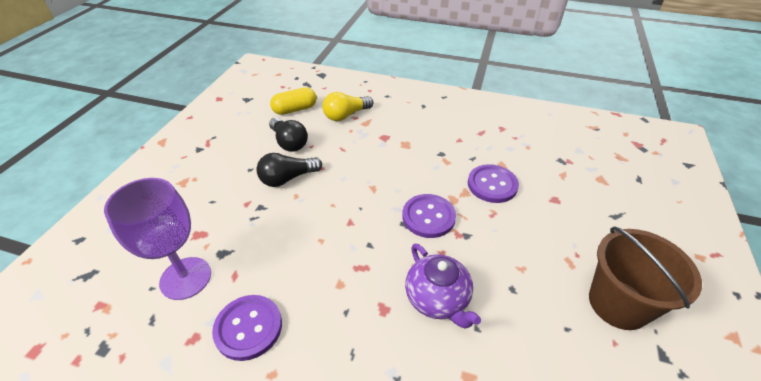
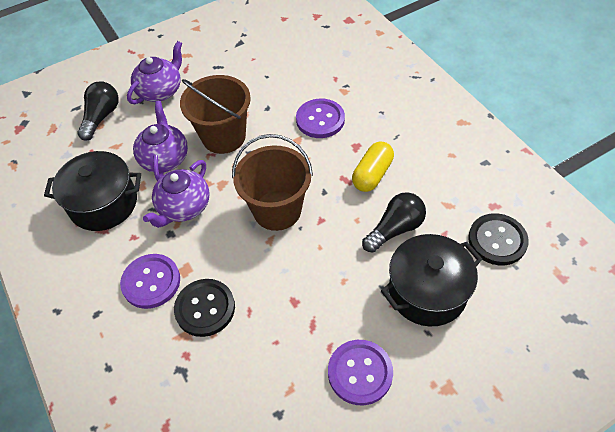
black button: 0 -> 2
black pot: 0 -> 2
brown bucket: 1 -> 2
purple goblet: 1 -> 0
purple teapot: 1 -> 3
yellow light bulb: 1 -> 0

